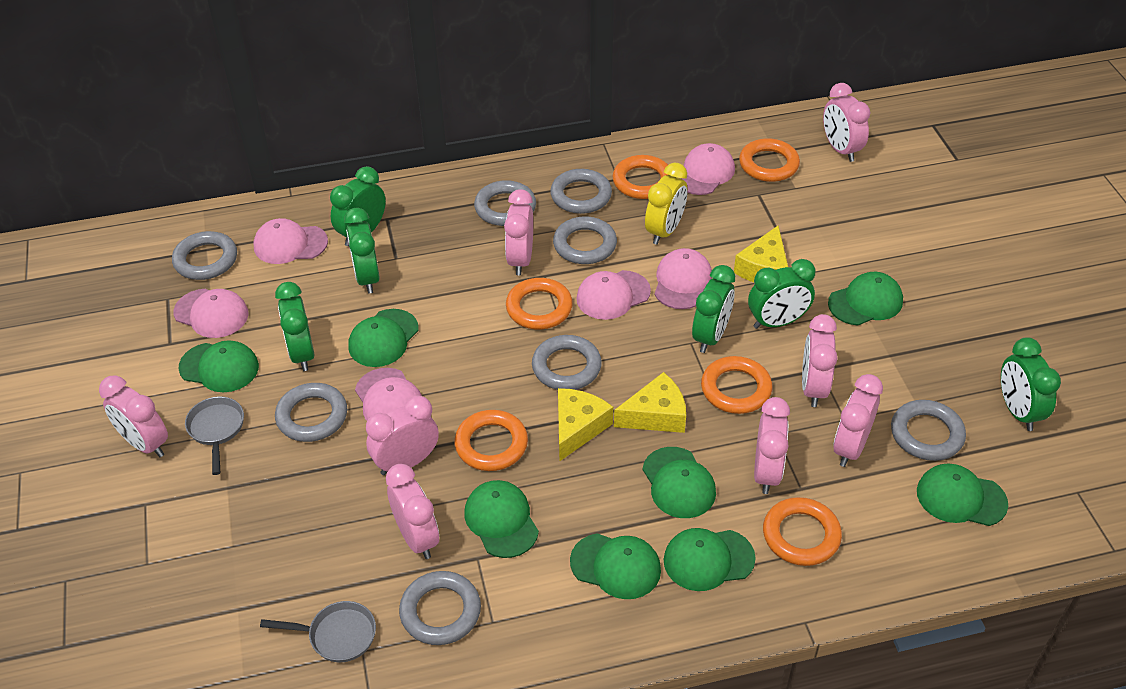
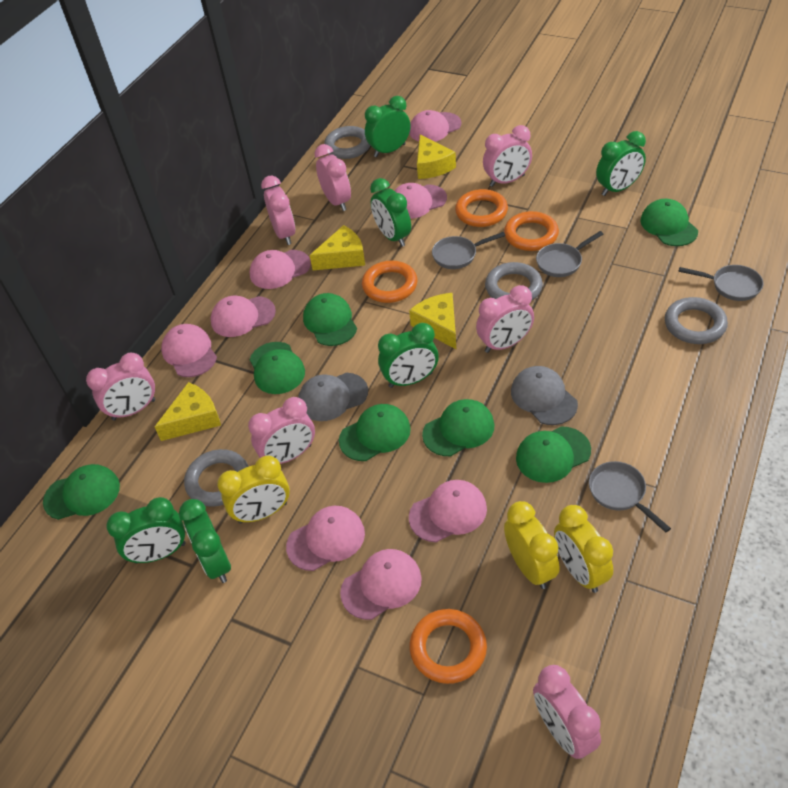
green cap: 8 -> 7
grey cap: 0 -> 2
grey pan: 2 -> 4
grey ring: 8 -> 4
orange ring: 6 -> 4
pink cap: 6 -> 8
pink clock: 8 -> 7
yellow cheese: 3 -> 4
yellow clock: 1 -> 3

